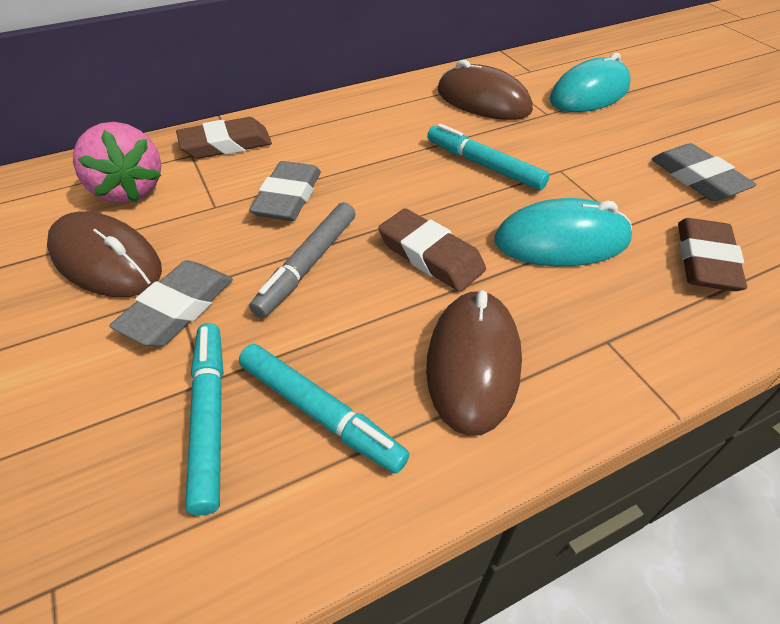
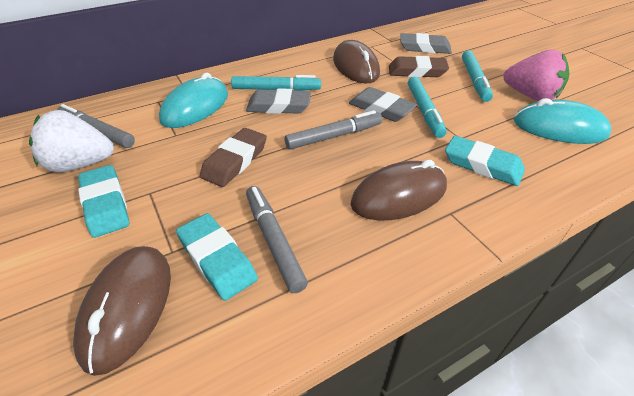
brown eraser: 3 -> 2
grey marker: 1 -> 3
turquoise eraser: 0 -> 3
white strawberry: 0 -> 1

